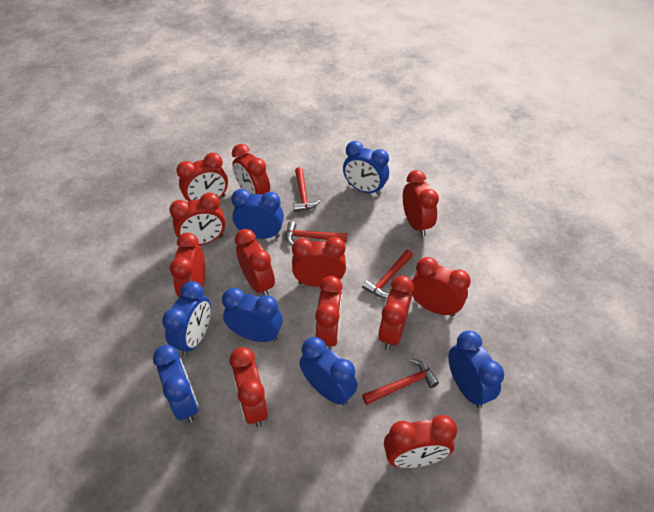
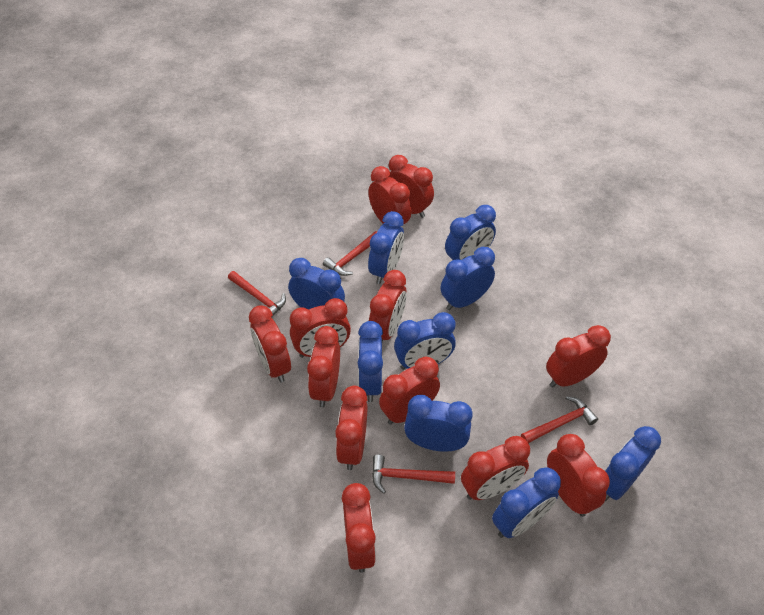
blue clock: 7 -> 9

